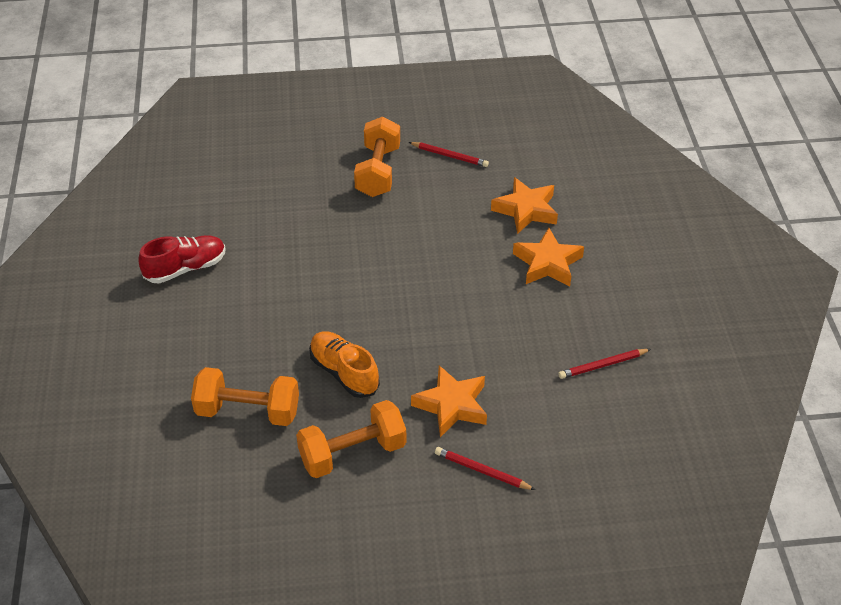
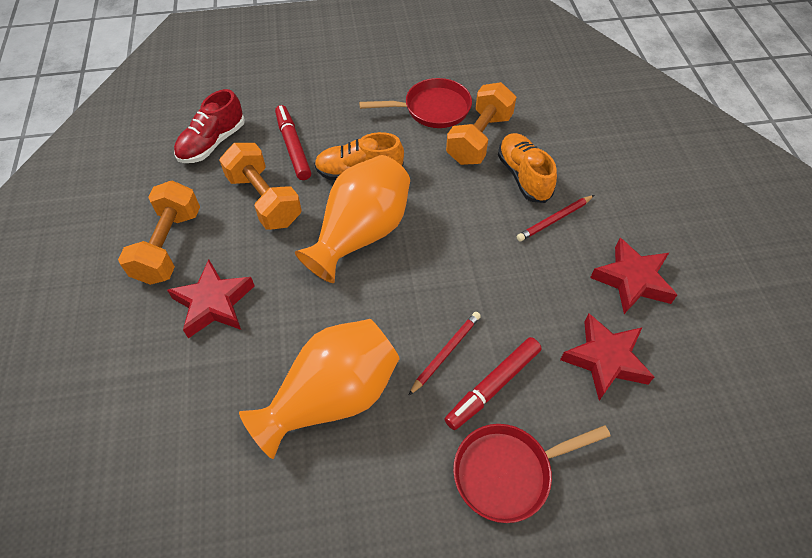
orange shoe: 1 -> 2
orange star: 3 -> 0
orange vase: 0 -> 2
red marker: 0 -> 2
red pan: 0 -> 2
red pencil: 3 -> 2
red star: 0 -> 3

